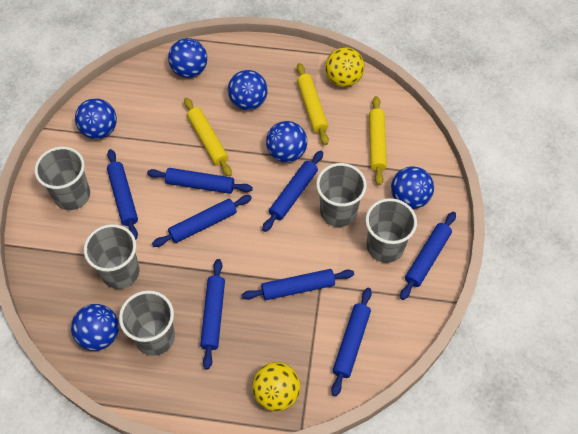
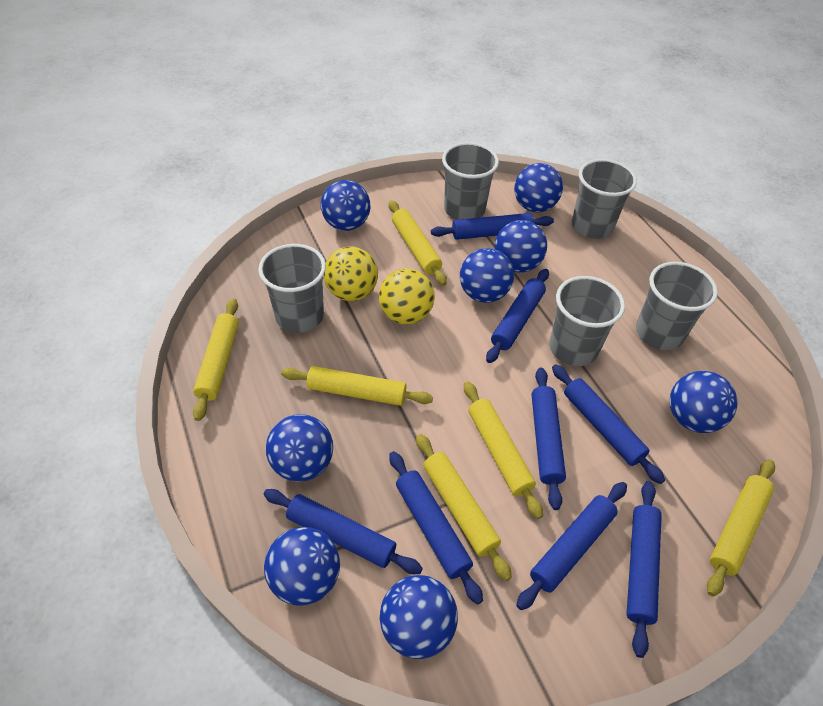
blue ball: 6 -> 8
yellow rolling pin: 3 -> 6

